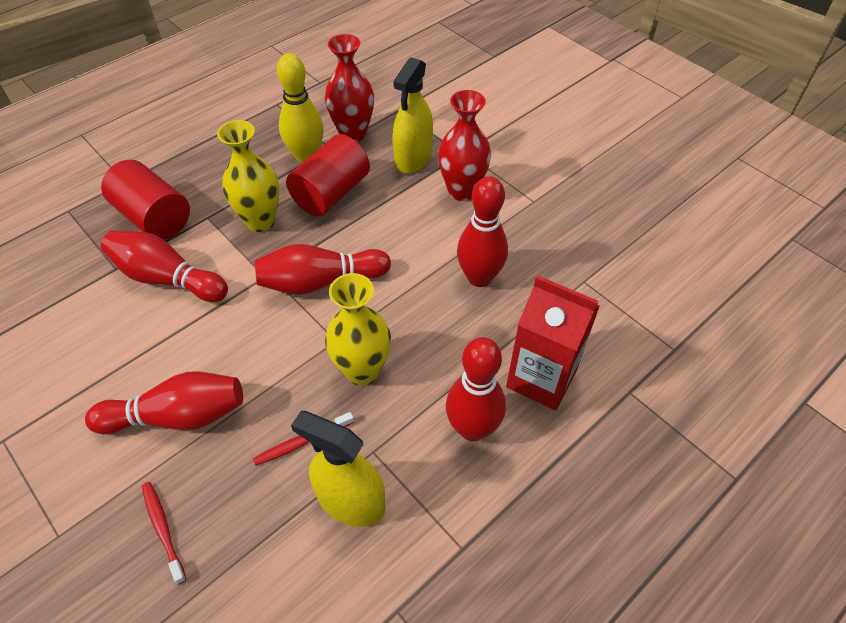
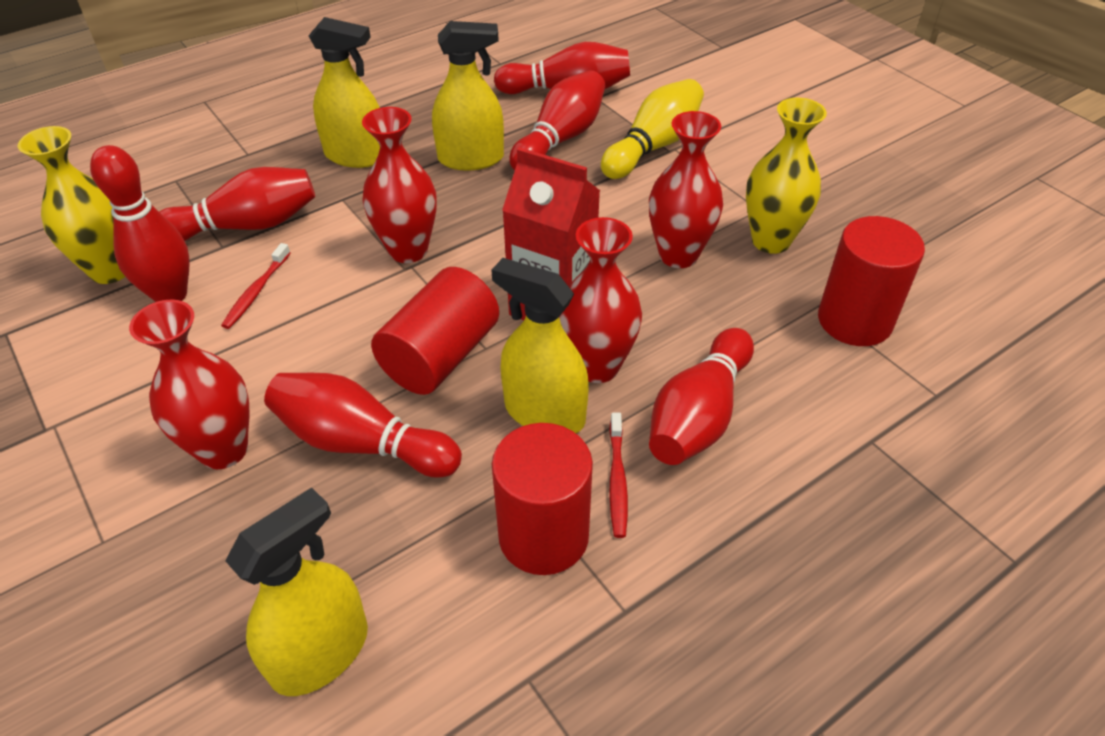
red bowling pin: 5 -> 6
red cylinder: 2 -> 3
red vase: 2 -> 4
yellow spray bottle: 2 -> 4

